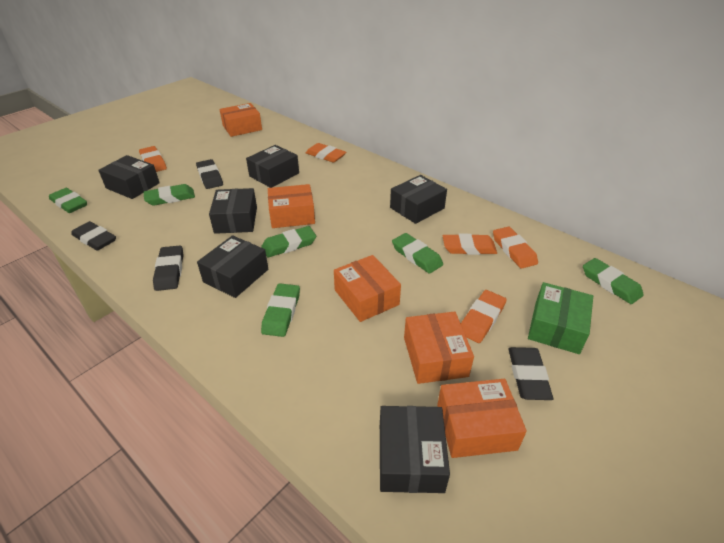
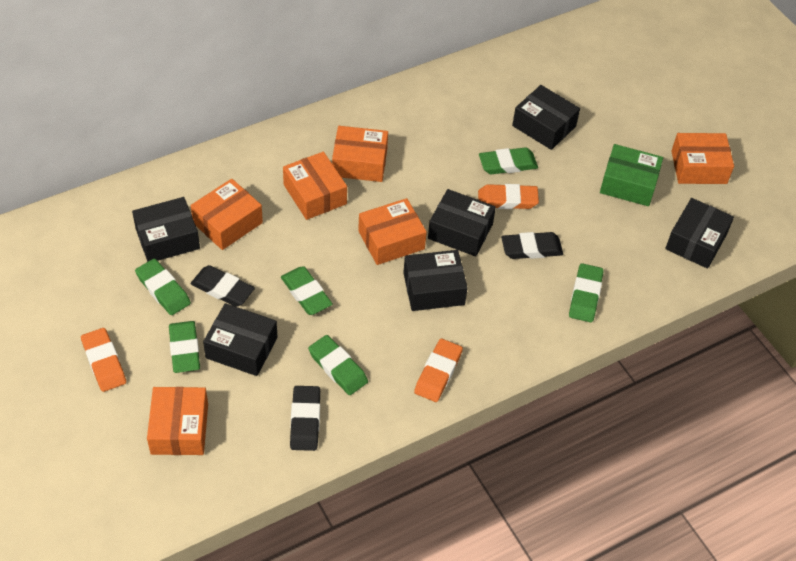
black eraser: 4 -> 3
orange box: 5 -> 6
orange eraser: 5 -> 3

